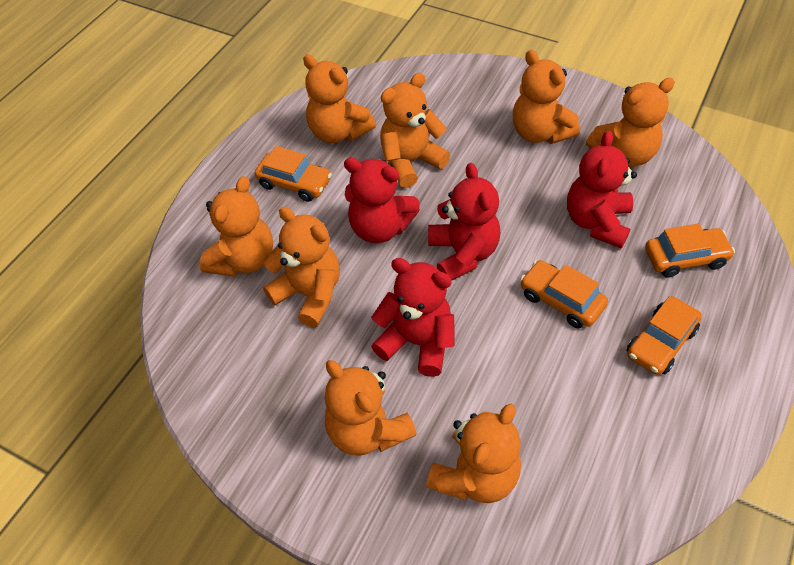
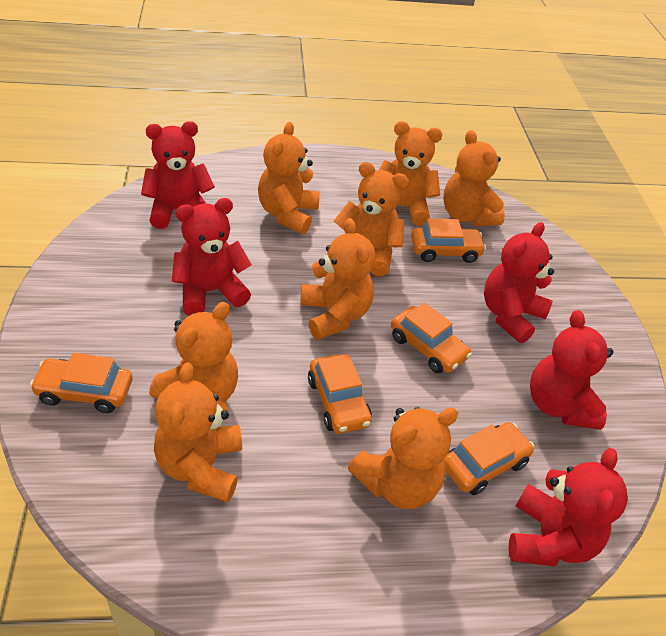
orange car: 4 -> 5
red teddy bear: 4 -> 5

